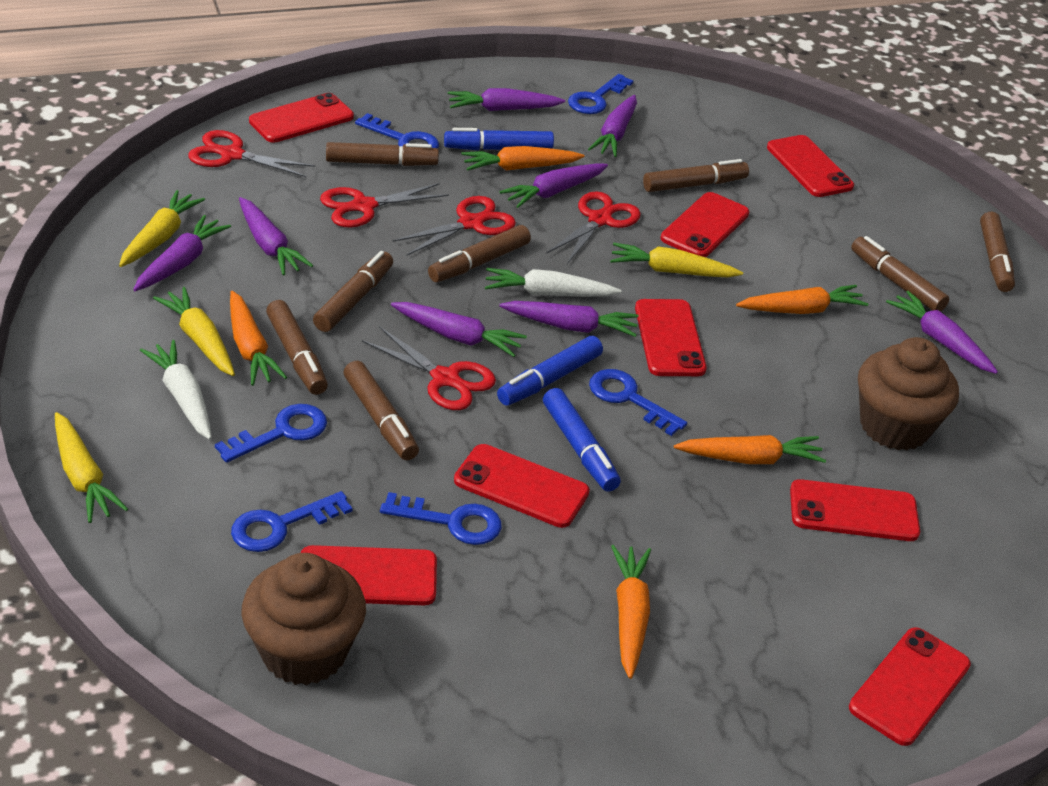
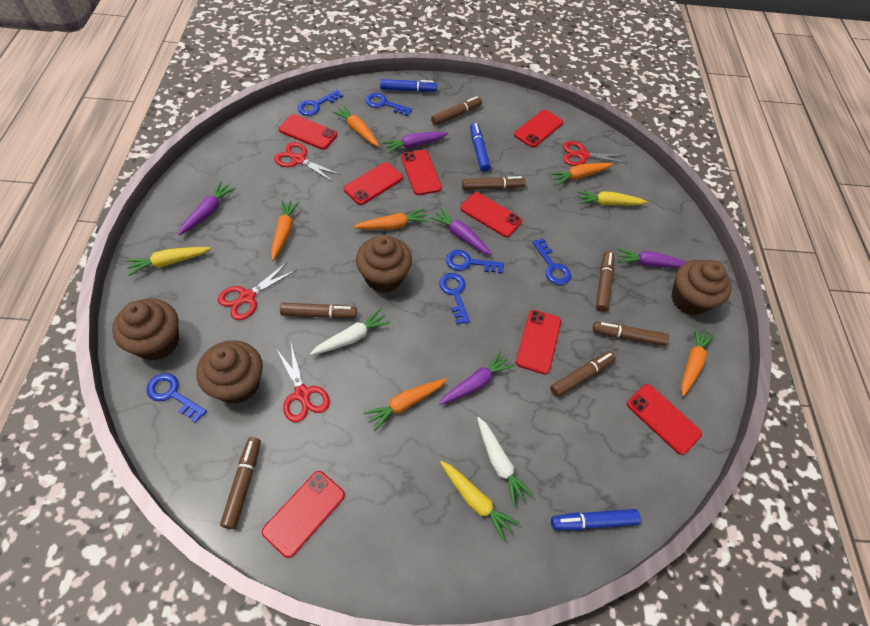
brown cupcake: 2 -> 4
brown marker: 8 -> 7
orange carrot: 5 -> 6
purple carrot: 8 -> 5
red scissors: 5 -> 4
yellow carrot: 4 -> 3

